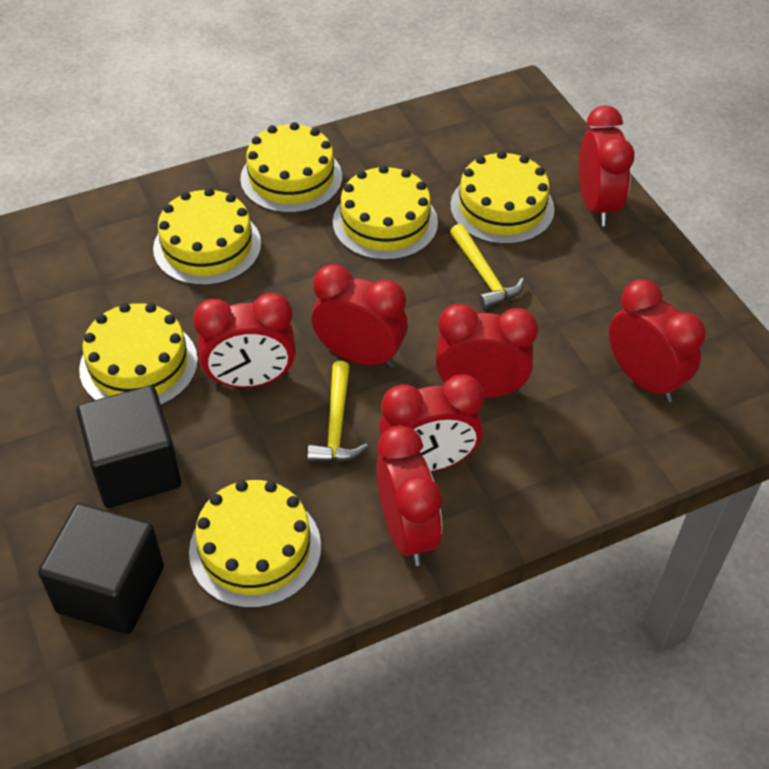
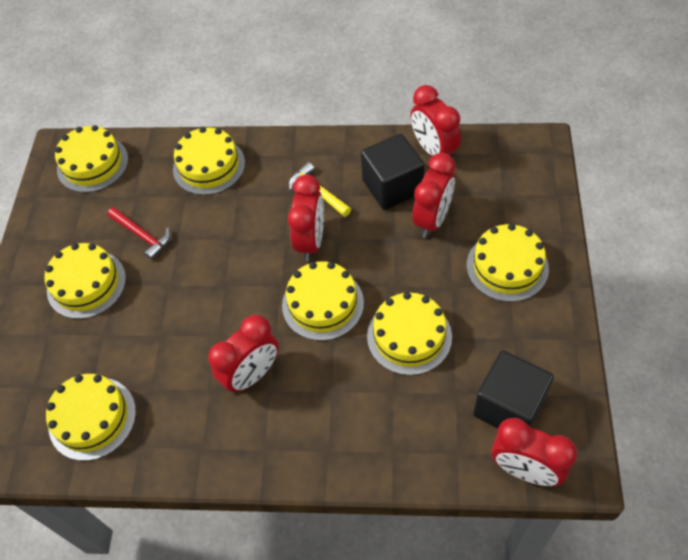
red clock: 7 -> 5
red hammer: 0 -> 1
yellow cake: 6 -> 7
yellow hammer: 2 -> 1

